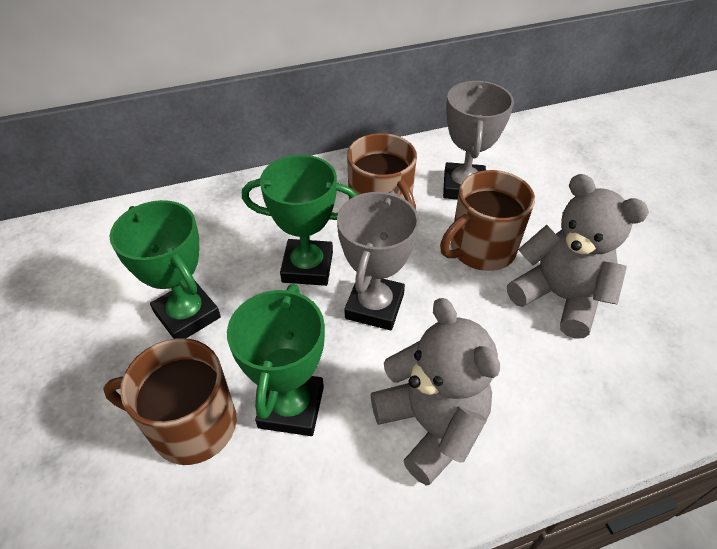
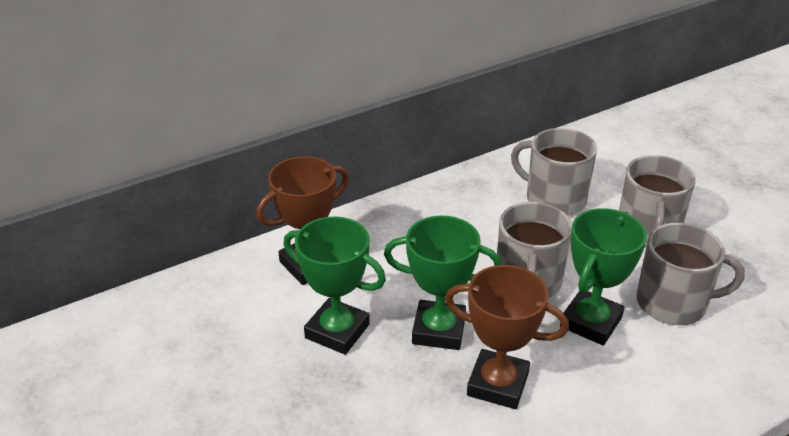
brown mug: 3 -> 0
brown trophy: 0 -> 2
grey mug: 0 -> 4
grey teddy bear: 2 -> 0
grey trophy: 2 -> 0

